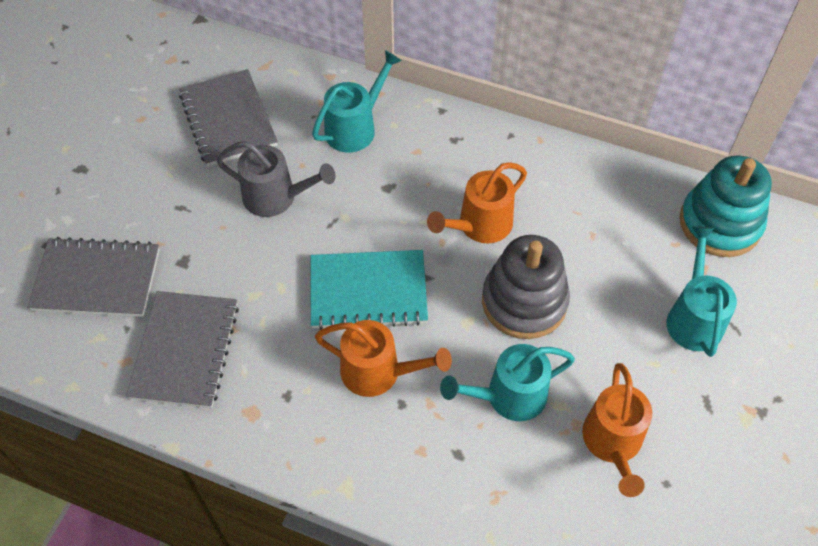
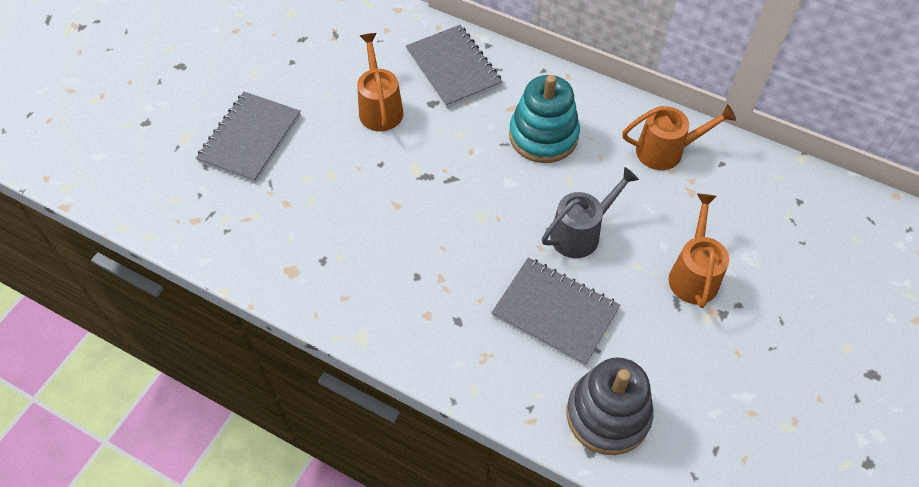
turquoise notebook: 1 -> 0
turquoise watering can: 3 -> 0

